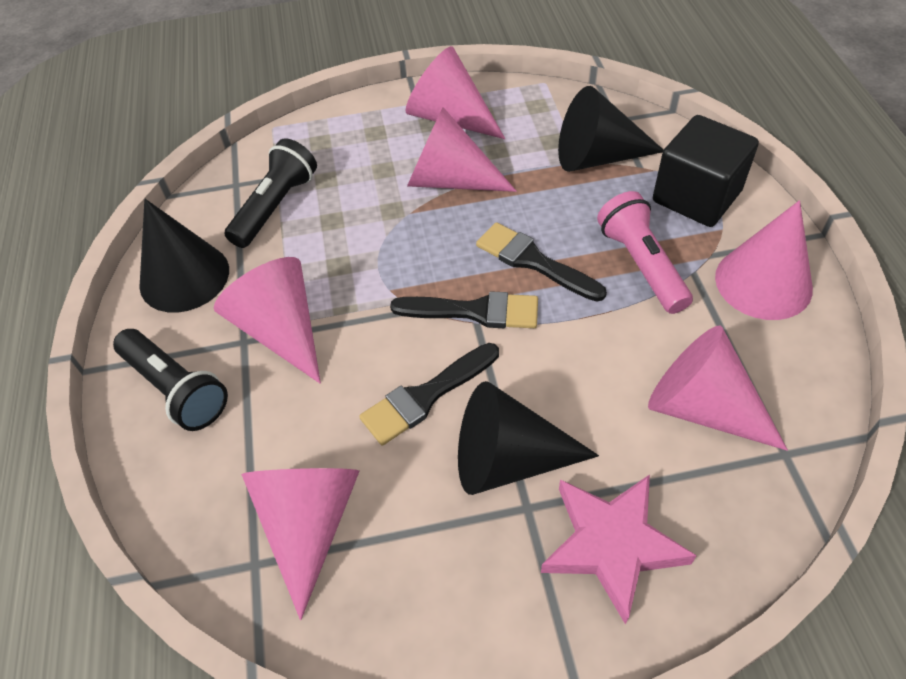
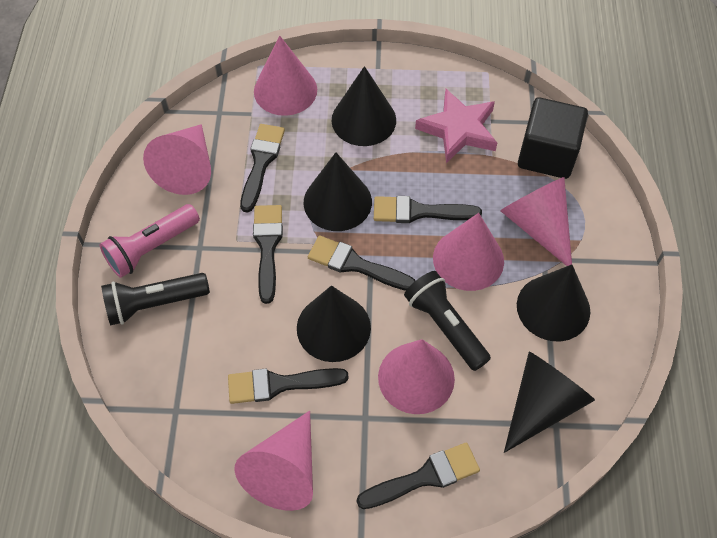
black brush: 3 -> 6
black cone: 3 -> 5

